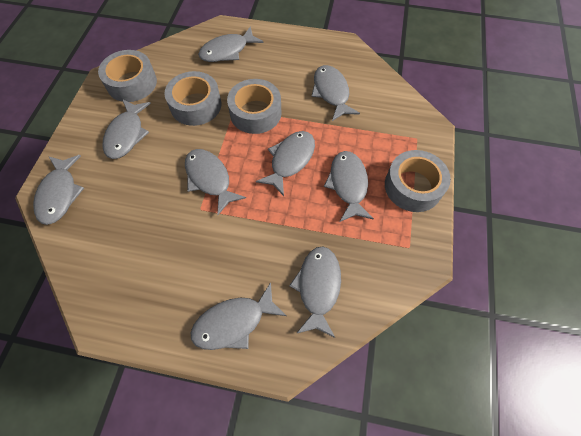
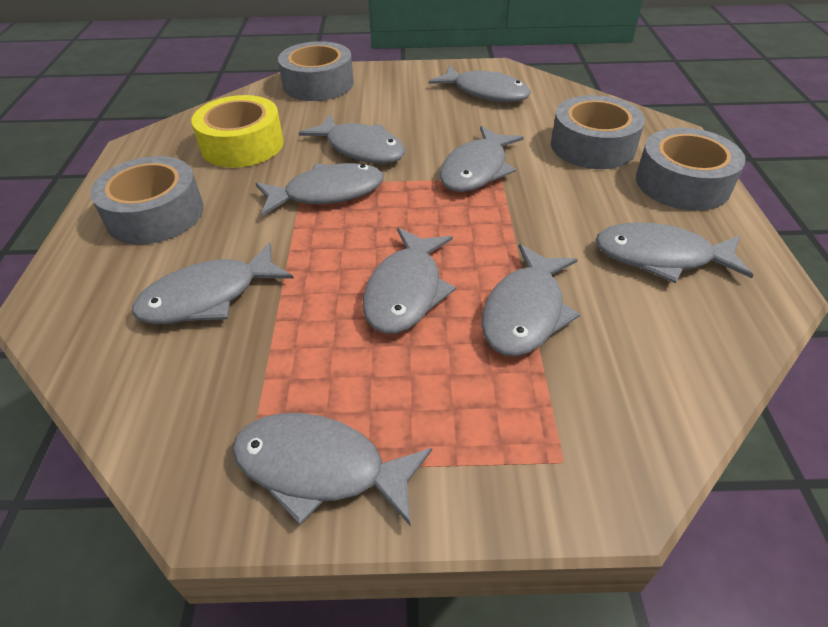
yellow tape: 0 -> 1

